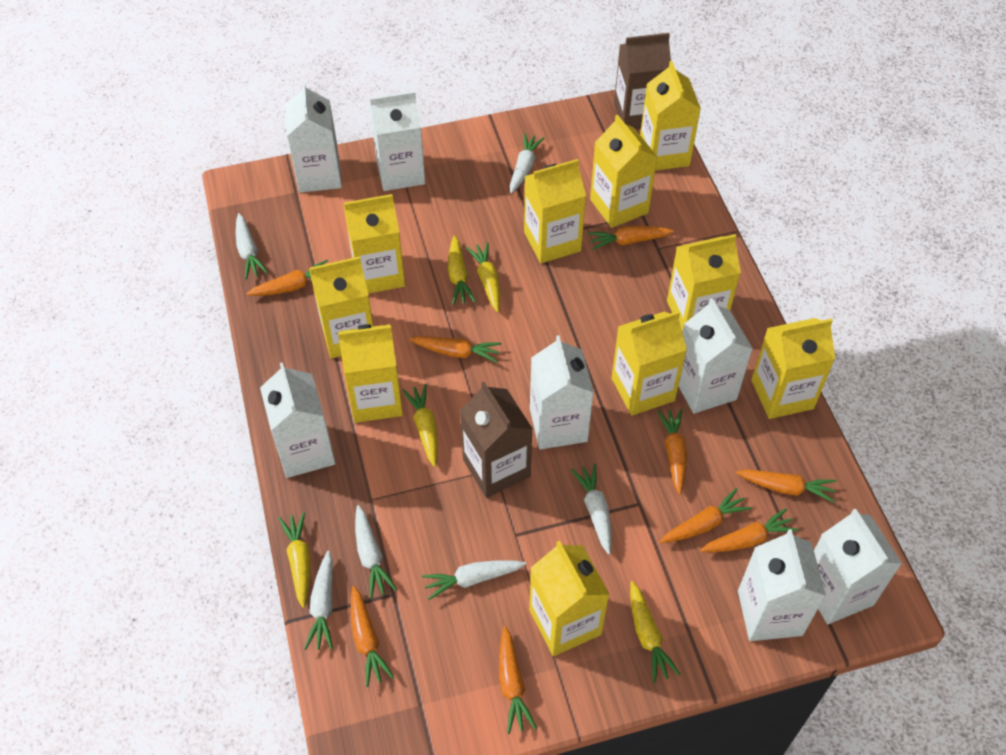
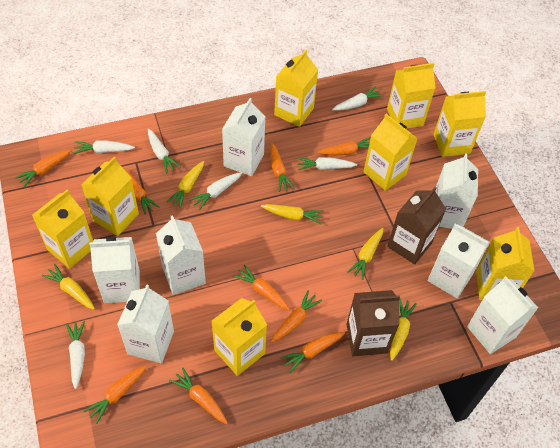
yellow carton: 10 -> 8

